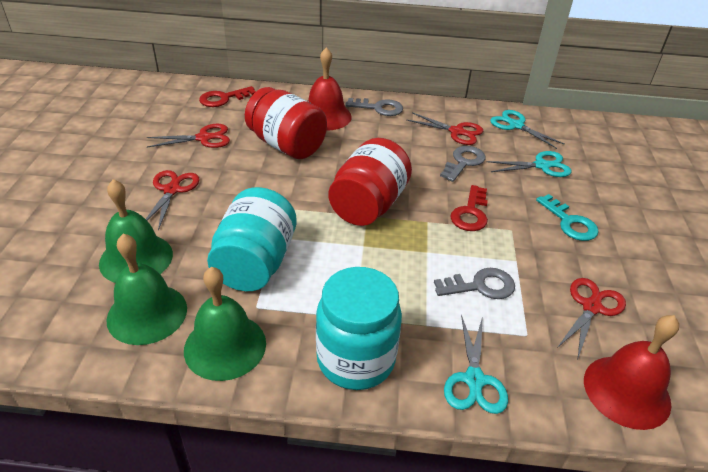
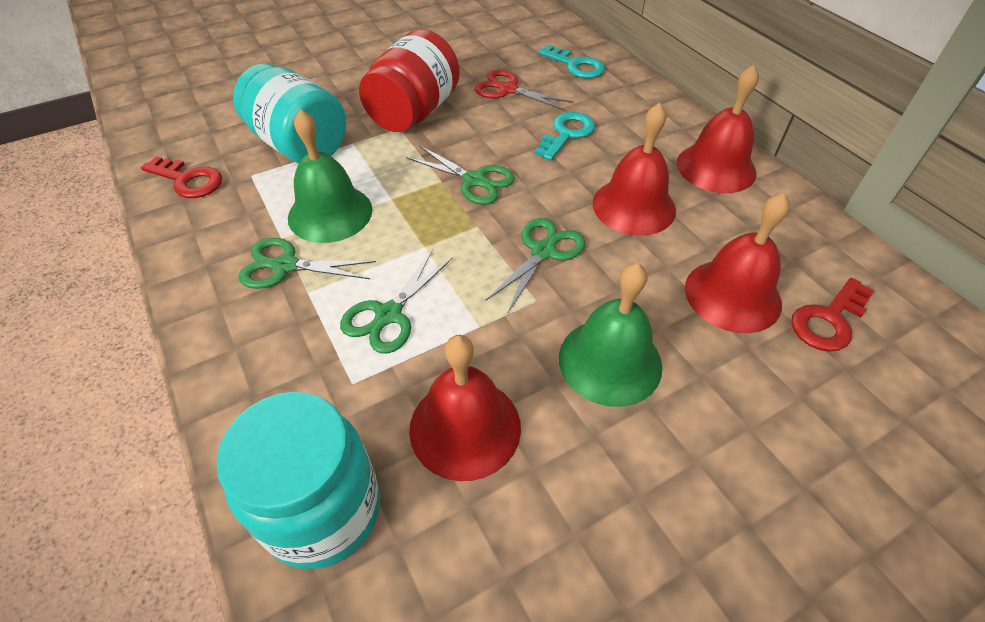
green bell: 3 -> 2
green scissors: 0 -> 4
grey key: 3 -> 0
red bell: 2 -> 4
red jar: 2 -> 1
red scissors: 4 -> 1
turquoise key: 1 -> 2
turquoise scissors: 3 -> 0

